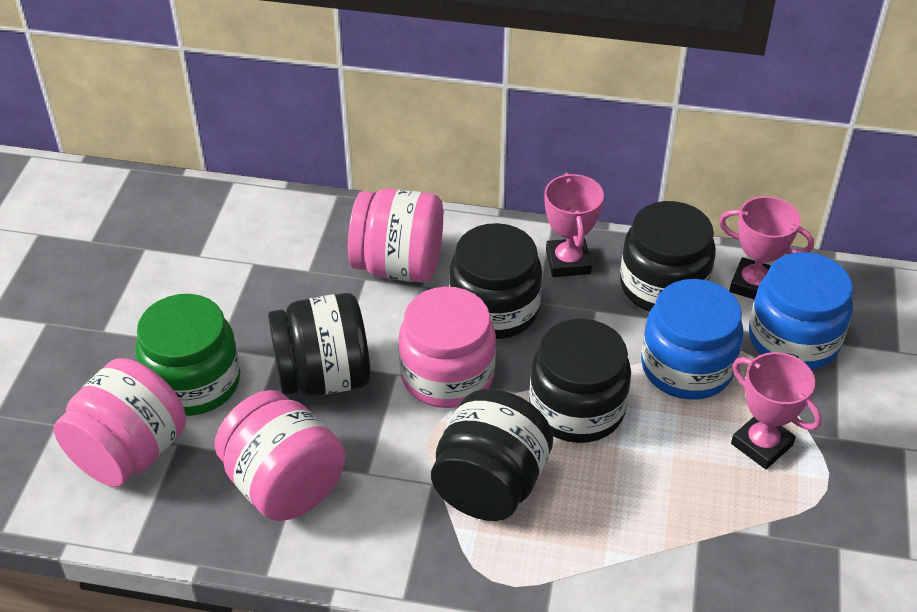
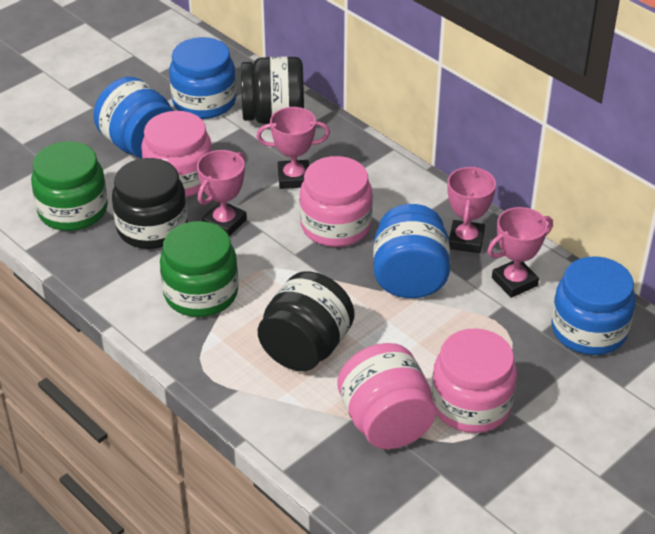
black jar: 5 -> 3
blue jar: 2 -> 4
green jar: 1 -> 2
pink trophy: 3 -> 4

